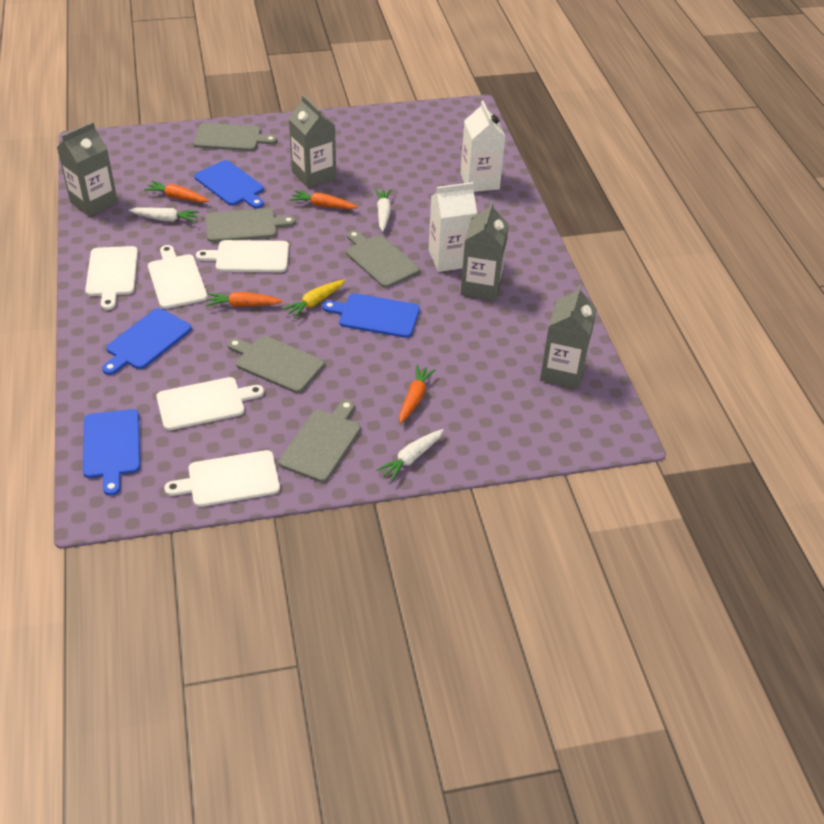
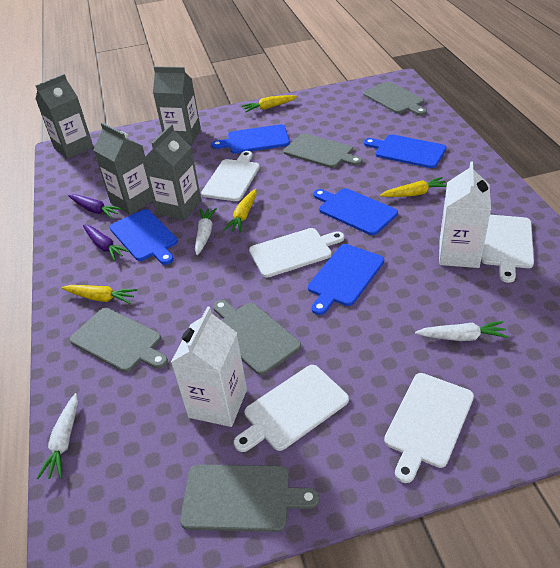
blue cutting board: 4 -> 5
orange carrot: 4 -> 0
purple carrot: 0 -> 2
yellow carrot: 1 -> 4

